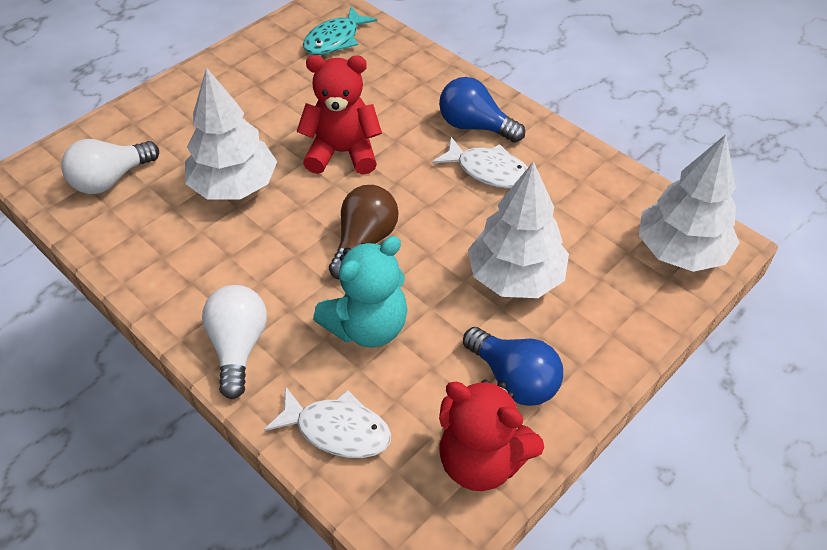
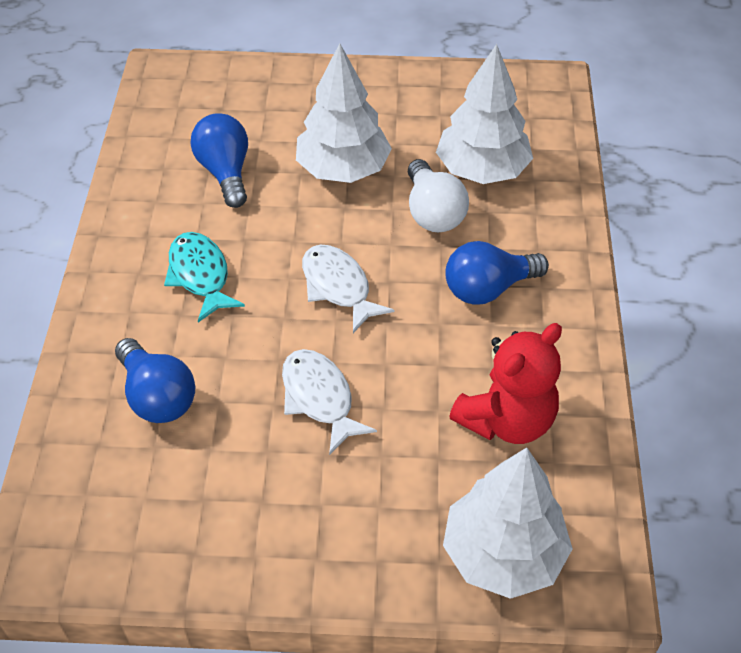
blue light bulb: 2 -> 3
brown light bulb: 1 -> 0
red teddy bear: 2 -> 1
turquoise teddy bear: 1 -> 0
white light bulb: 2 -> 1

